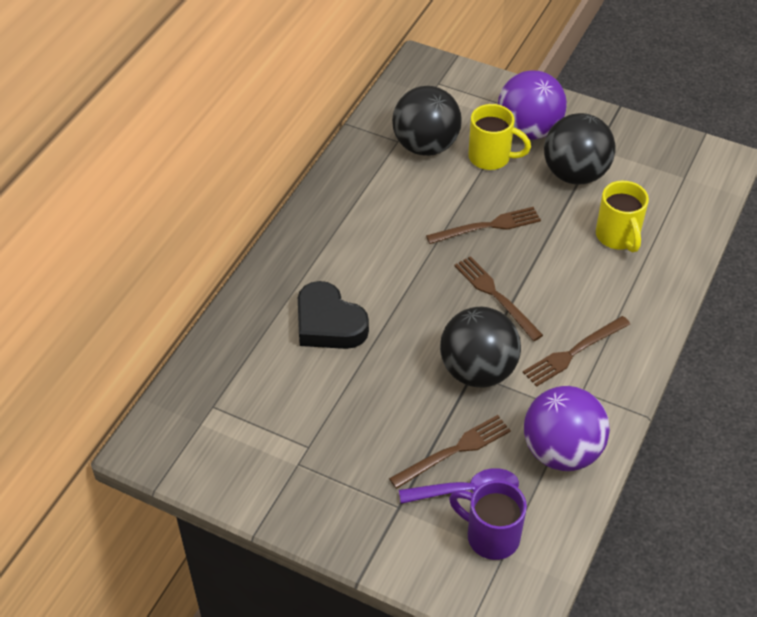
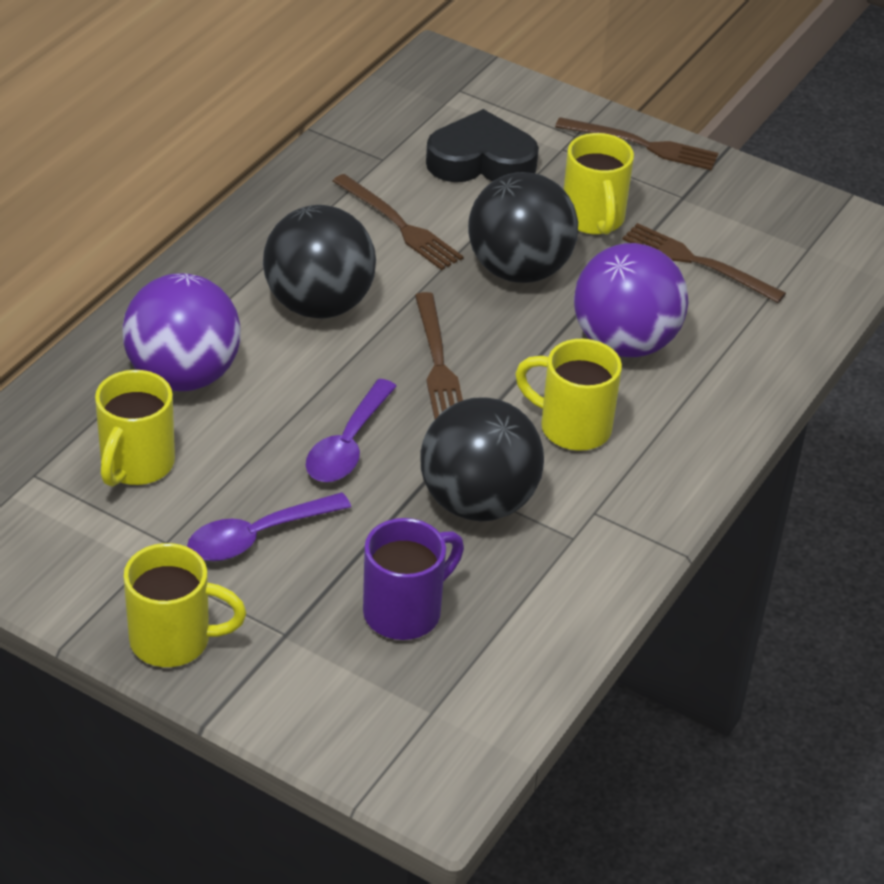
purple spoon: 1 -> 2
yellow mug: 2 -> 4

